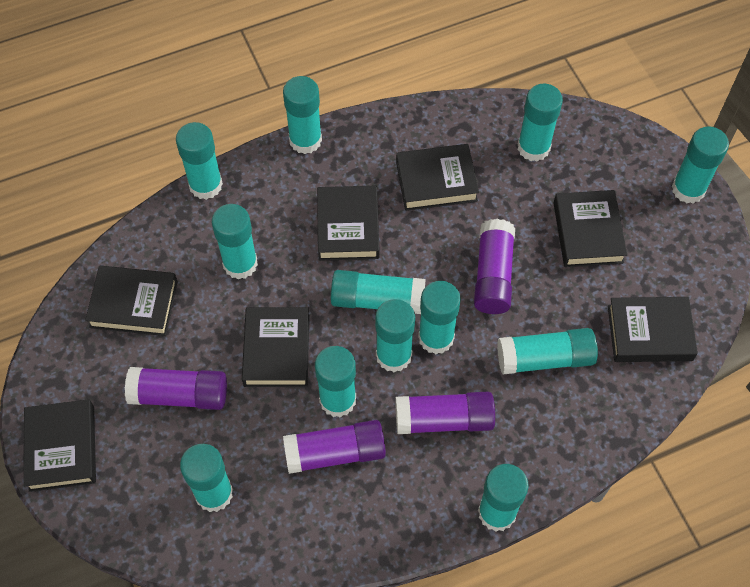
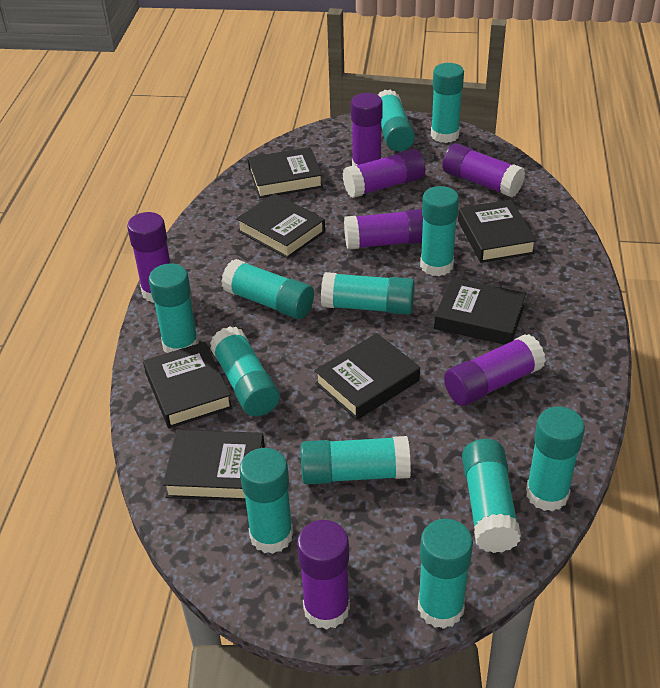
purple glue stick: 4 -> 7

